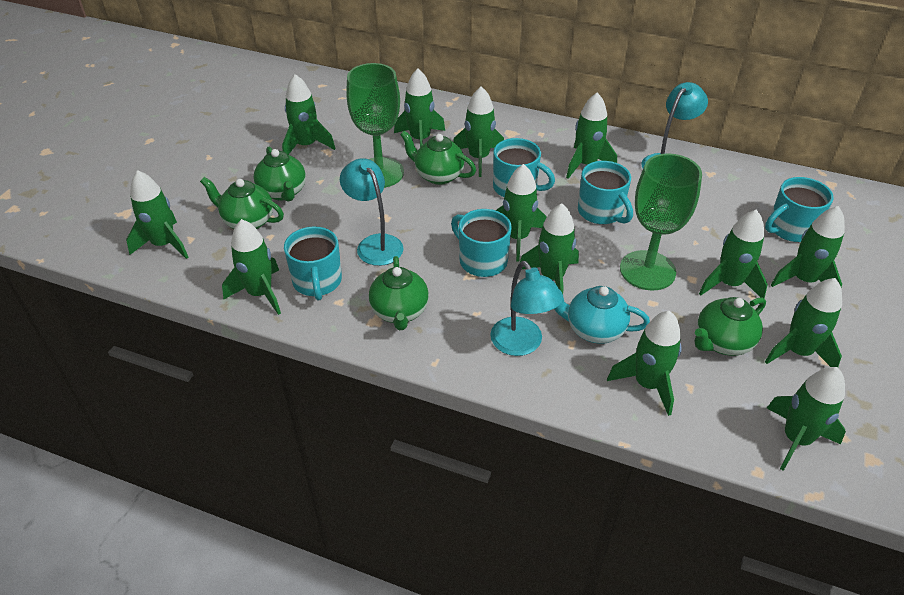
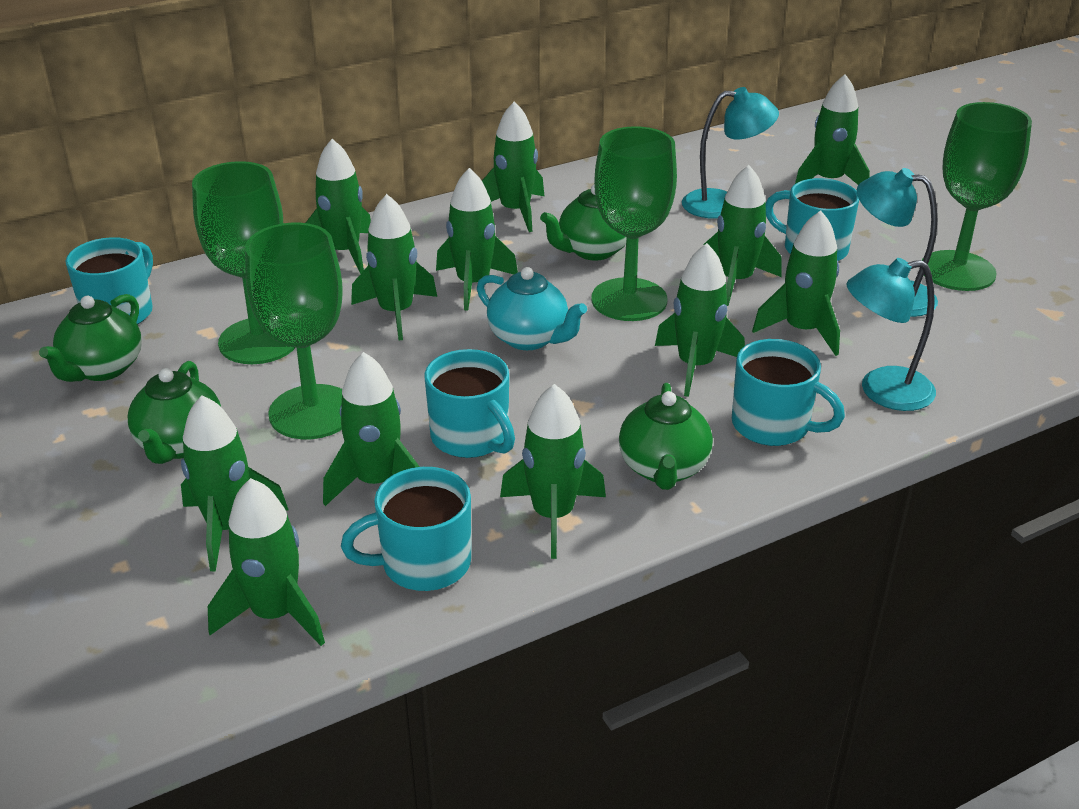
green goblet: 2 -> 4
green rocket: 13 -> 12
green teapot: 5 -> 4

